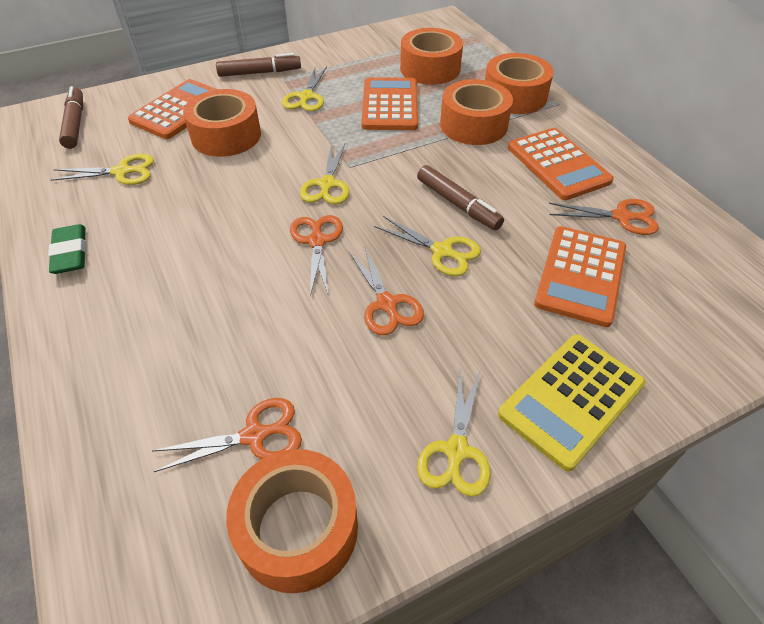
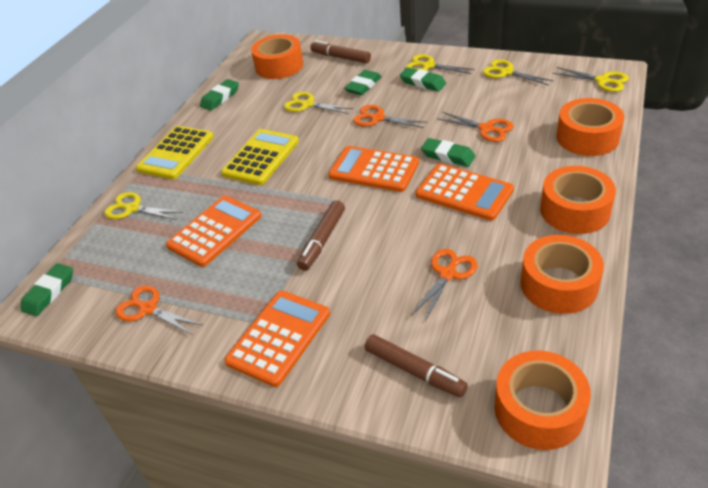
green eraser: 1 -> 5
yellow calculator: 1 -> 2

